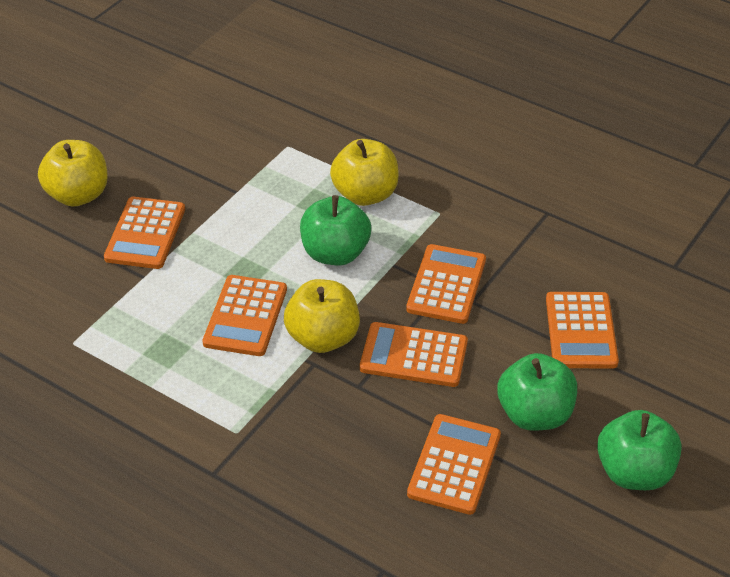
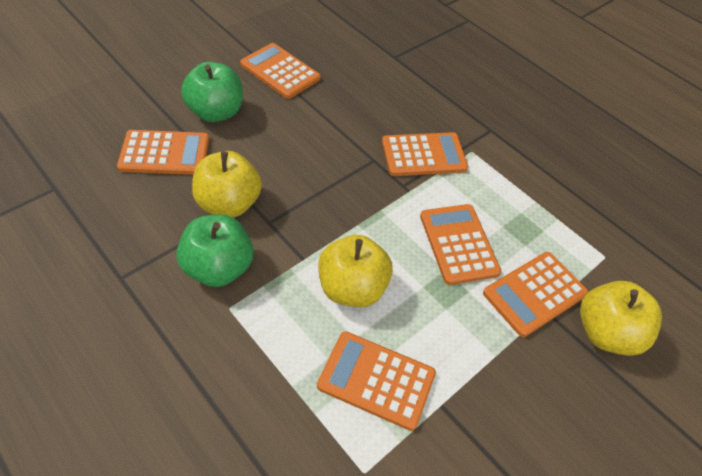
green apple: 3 -> 2

